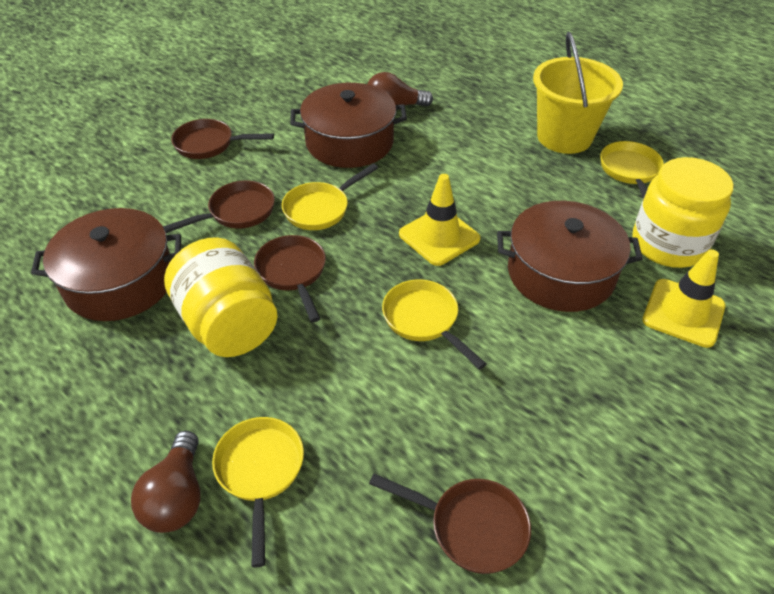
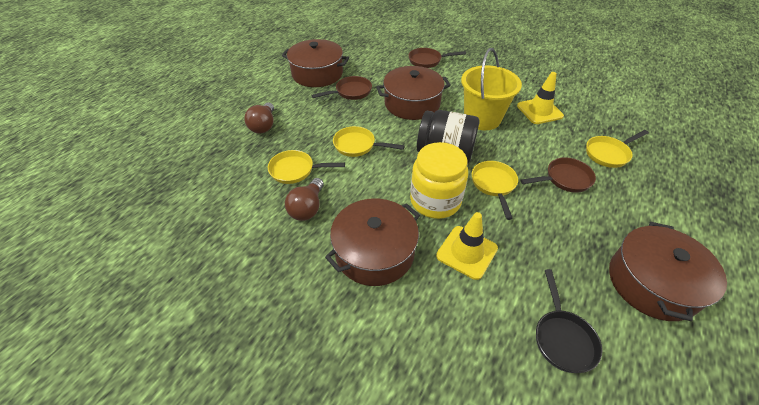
black jar: 0 -> 1
black pan: 0 -> 1
brown pan: 4 -> 3
brown pot: 3 -> 4
yellow jar: 2 -> 1

